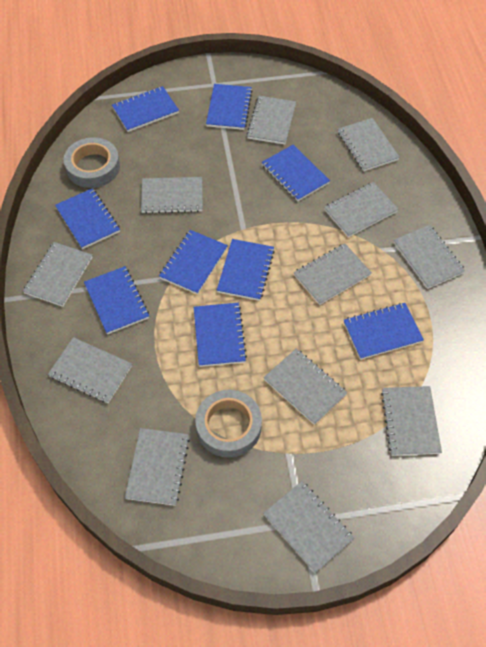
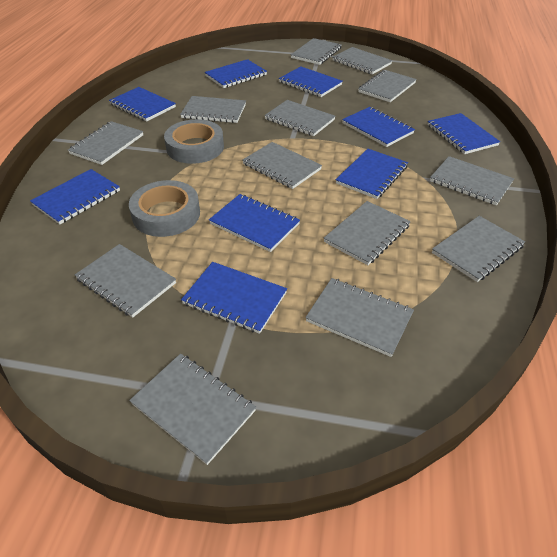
grey notebook: 12 -> 13

